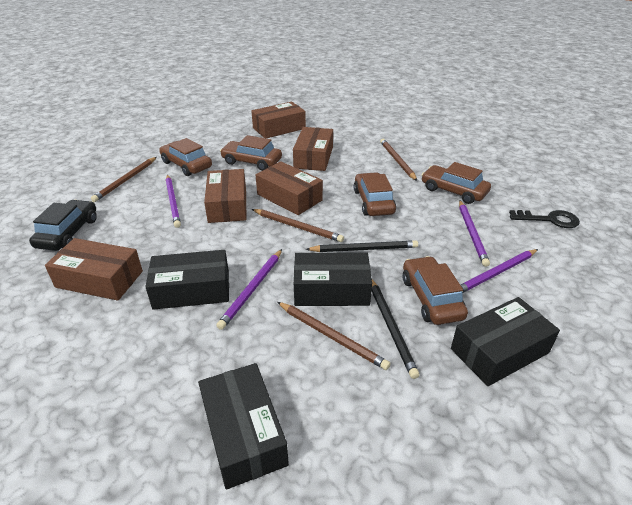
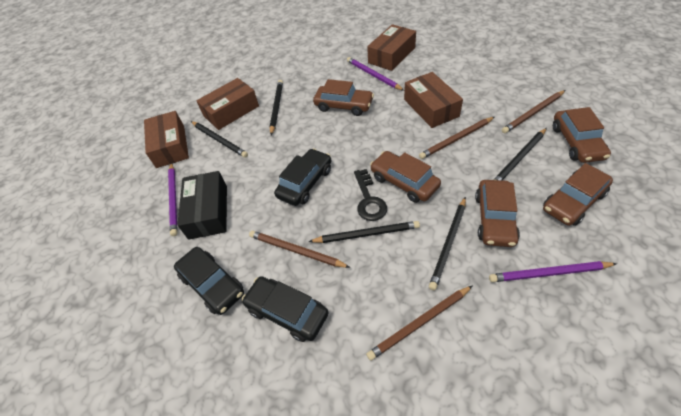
black box: 4 -> 1
black car: 1 -> 3
black pencil: 2 -> 5
brown box: 5 -> 4
purple pencil: 4 -> 3

